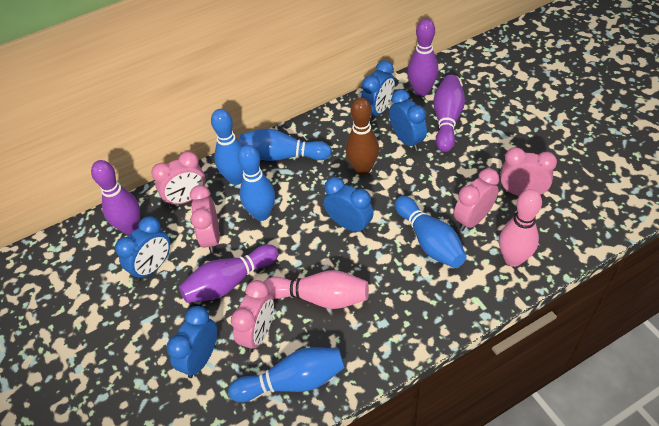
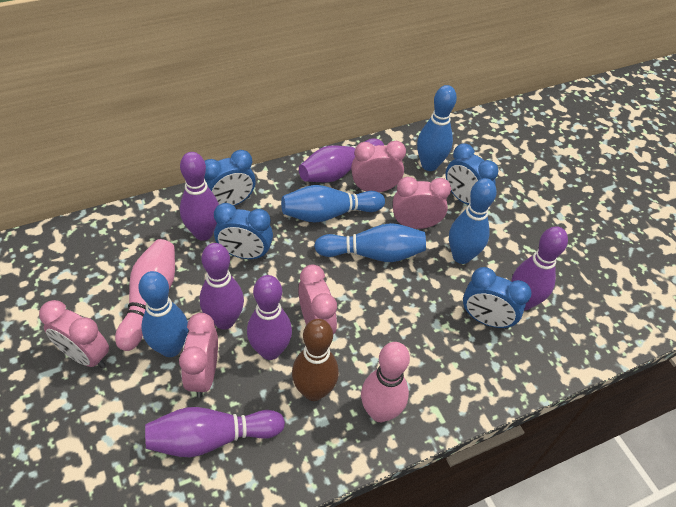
blue clock: 5 -> 4
purple bowling pin: 4 -> 6

